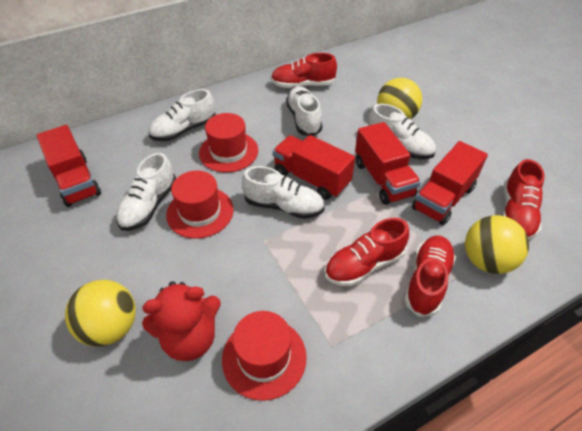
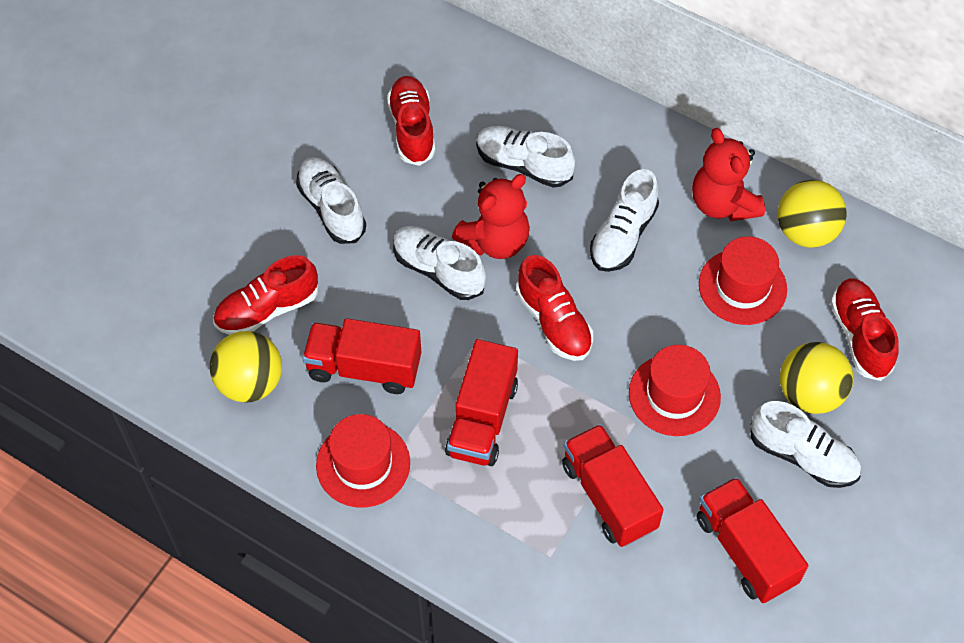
red teddy bear: 1 -> 2

